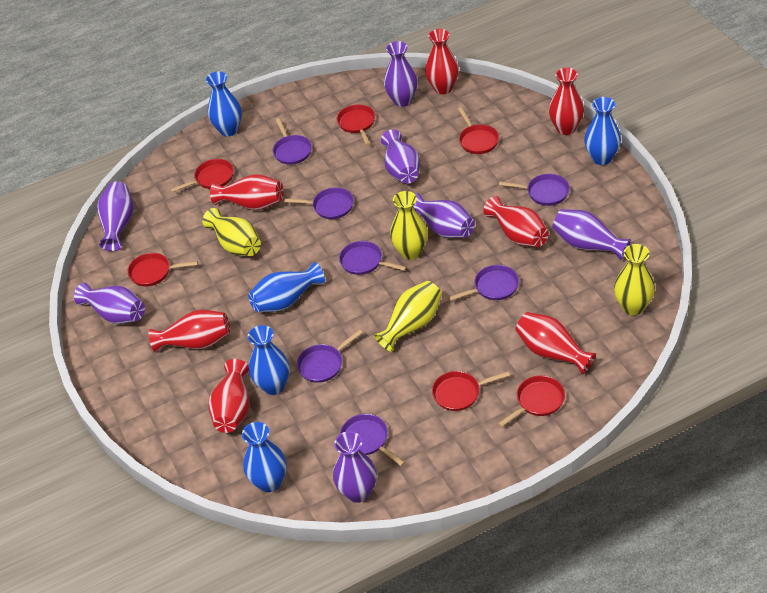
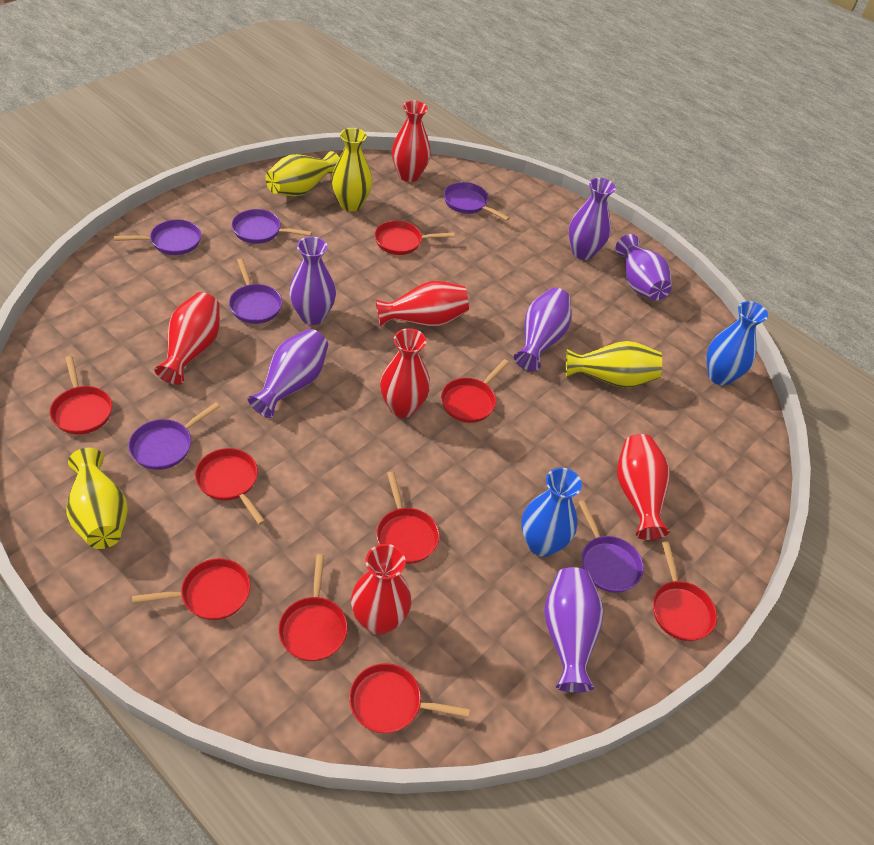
blue vase: 5 -> 2
purple pan: 7 -> 6
purple vase: 7 -> 6
red pan: 6 -> 9
red vase: 7 -> 6

